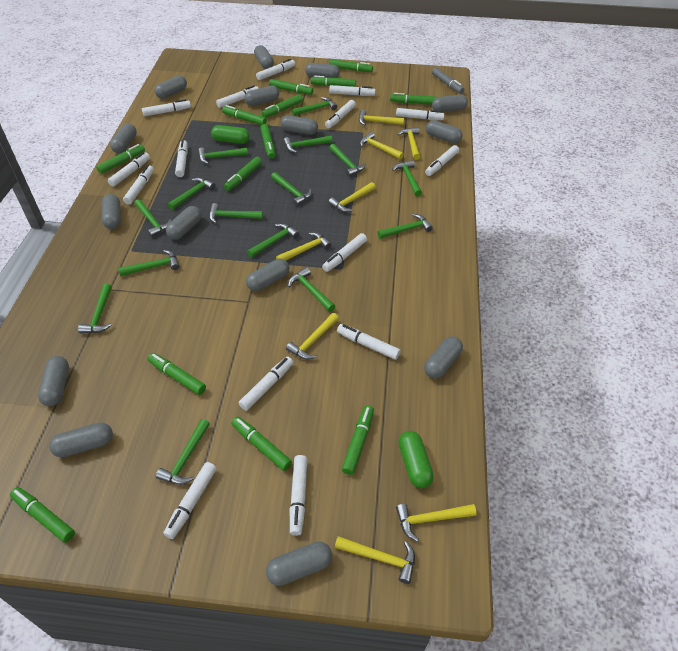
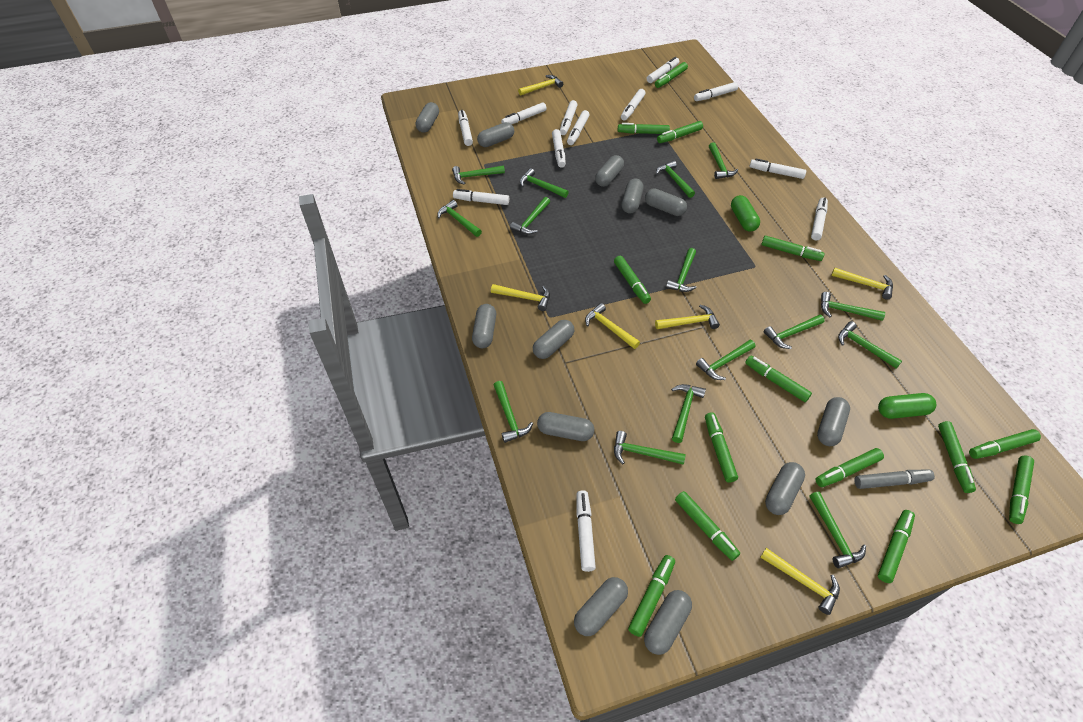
green marker: 13 -> 14
grey capsule: 15 -> 12
white marker: 15 -> 12
yellow hammer: 8 -> 6

